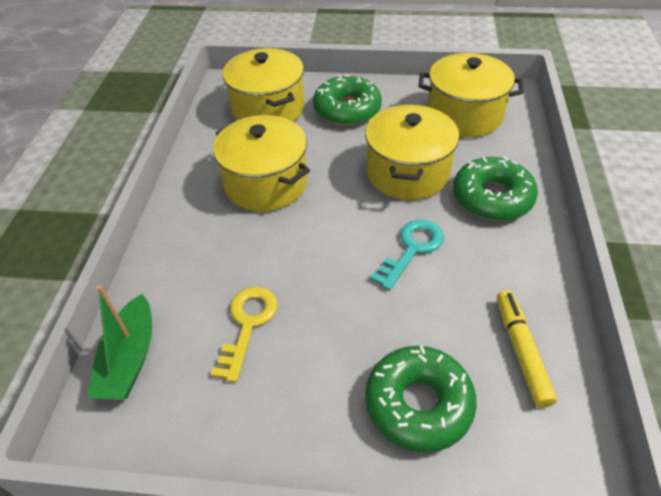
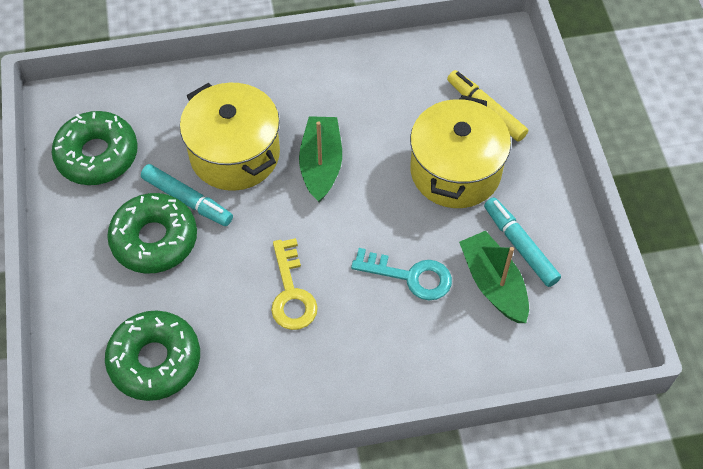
green boat: 1 -> 2
turquoise marker: 0 -> 2
yellow pot: 4 -> 2

